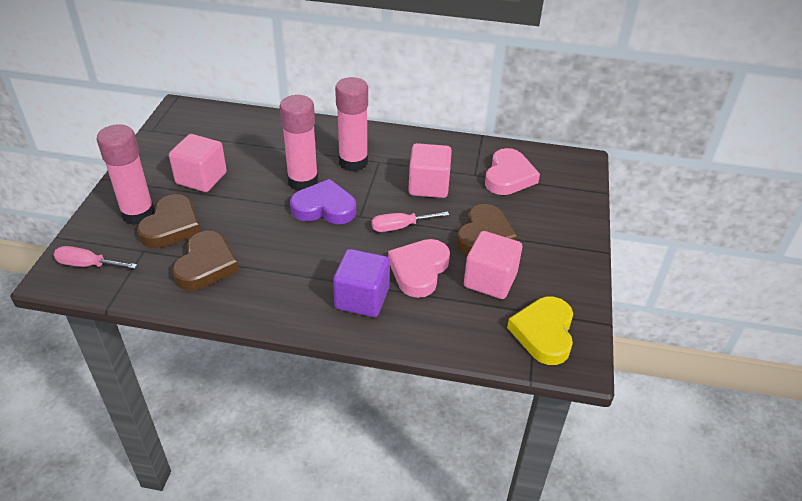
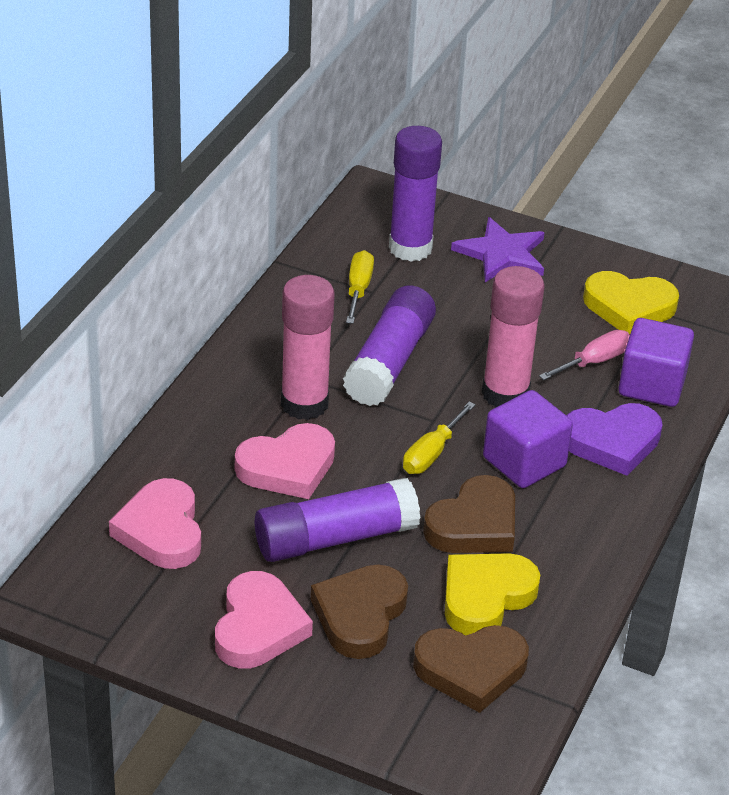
pink cube: 3 -> 0
pink glue stick: 3 -> 2
pink heart: 2 -> 3
pink screwdriver: 2 -> 1
purple cube: 1 -> 2
purple glue stick: 0 -> 3
purple star: 0 -> 1
yellow heart: 1 -> 2
yellow screwdriver: 0 -> 2

